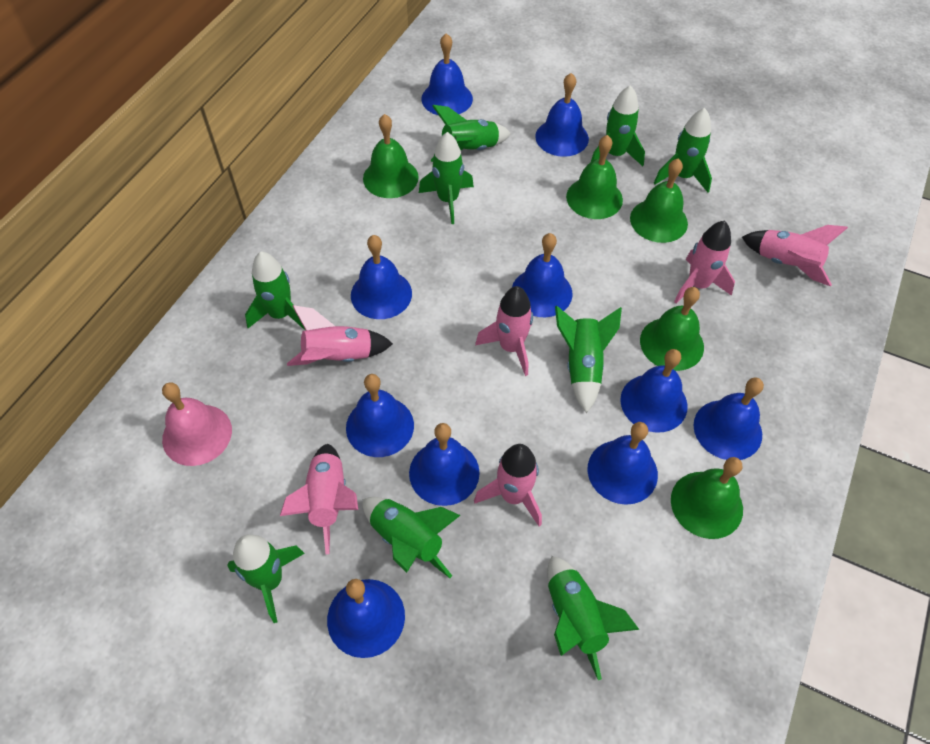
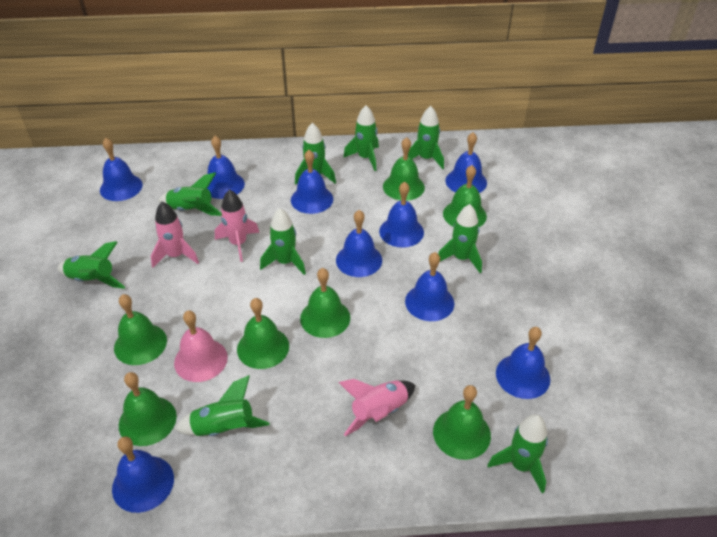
blue bell: 10 -> 9
green bell: 5 -> 7
pink rocket: 6 -> 3

